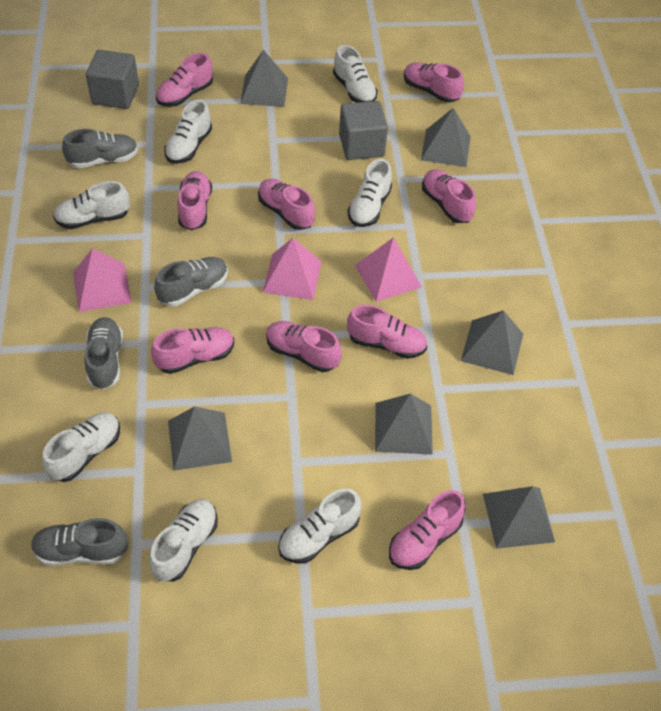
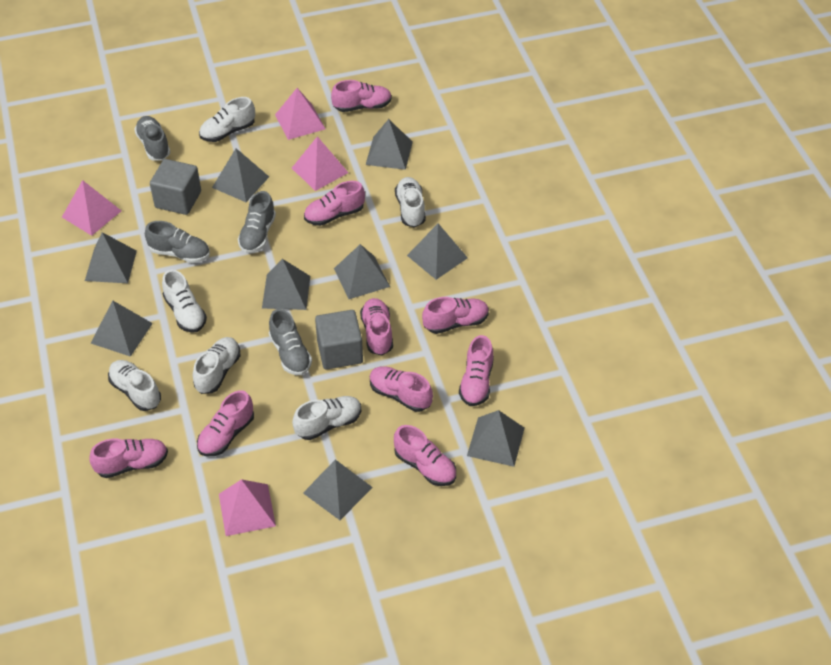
grey pyramid: 6 -> 9
pink pyramid: 3 -> 4
white shoe: 7 -> 6

